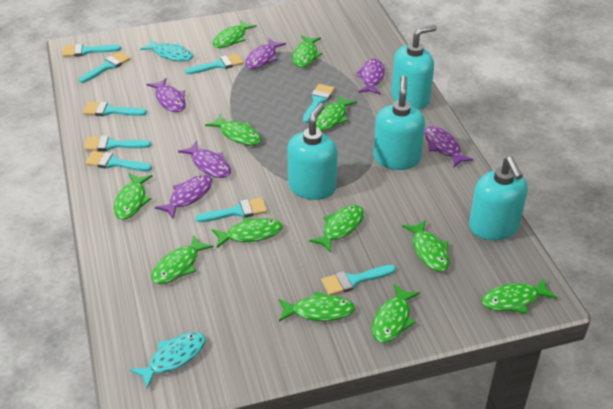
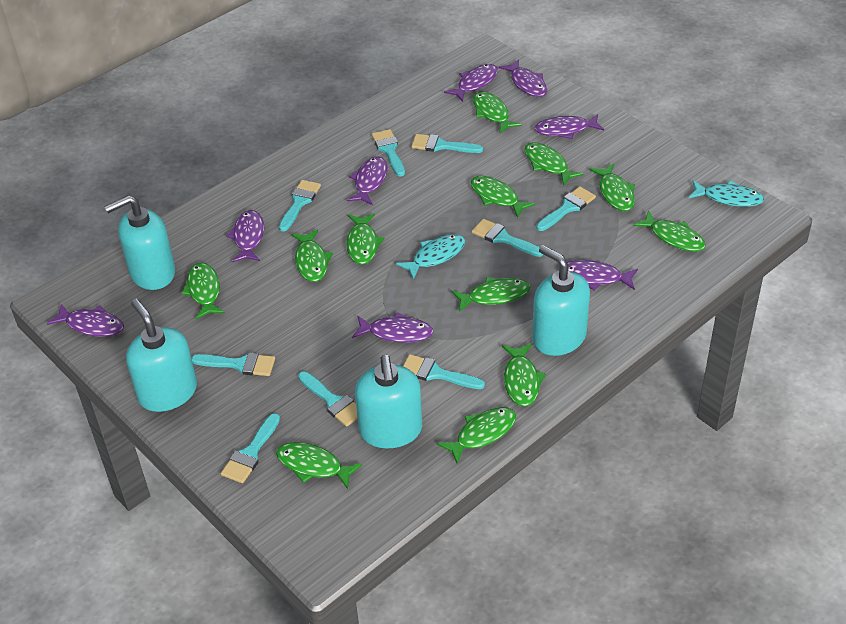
purple fish: 6 -> 8

